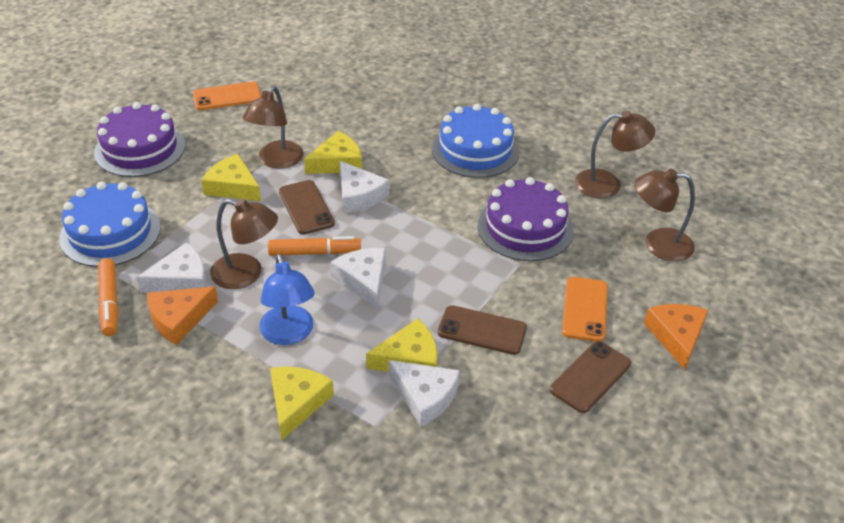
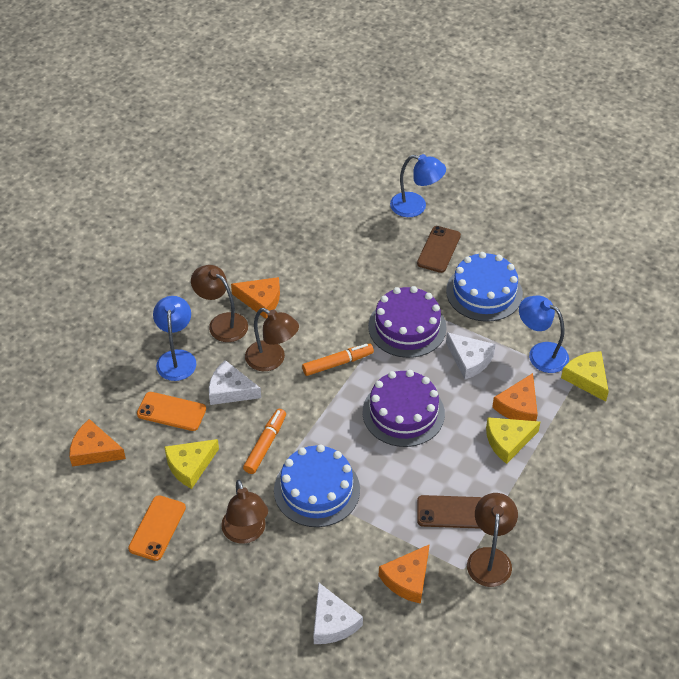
blue lamp: 1 -> 3
brown phone: 3 -> 2
orange cheese: 2 -> 4
white cheese: 4 -> 3
yellow cheese: 4 -> 3

